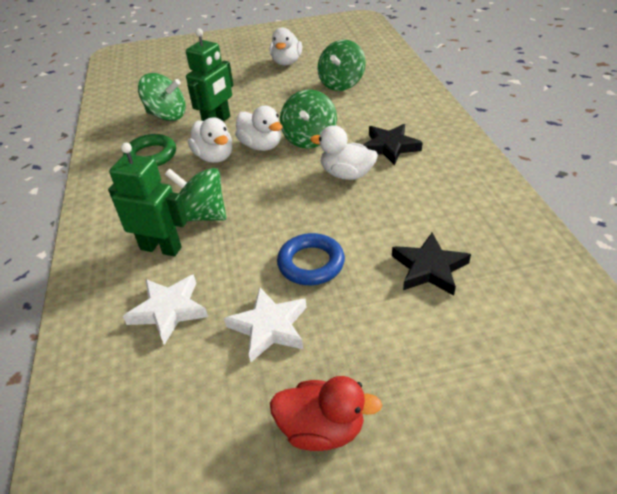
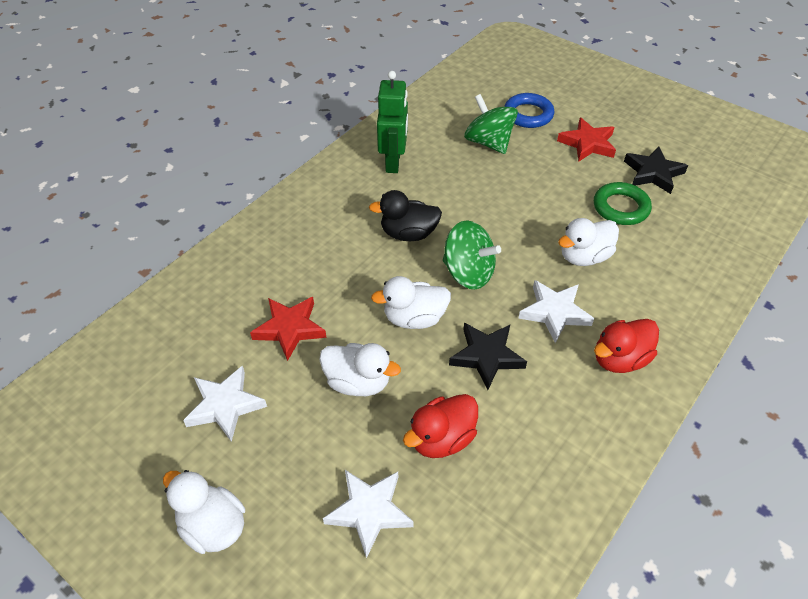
black duck: 0 -> 1
green robot: 2 -> 1
green spinning top: 4 -> 2
red duck: 1 -> 2
red star: 0 -> 2
white star: 2 -> 3

